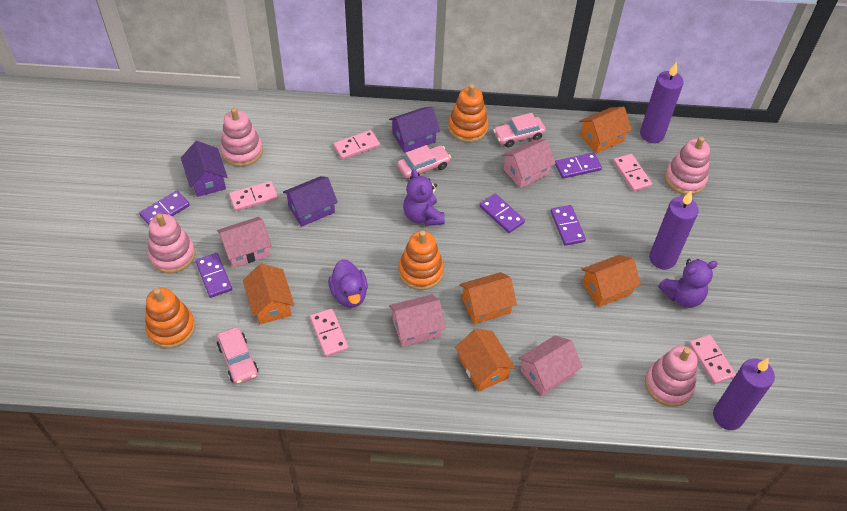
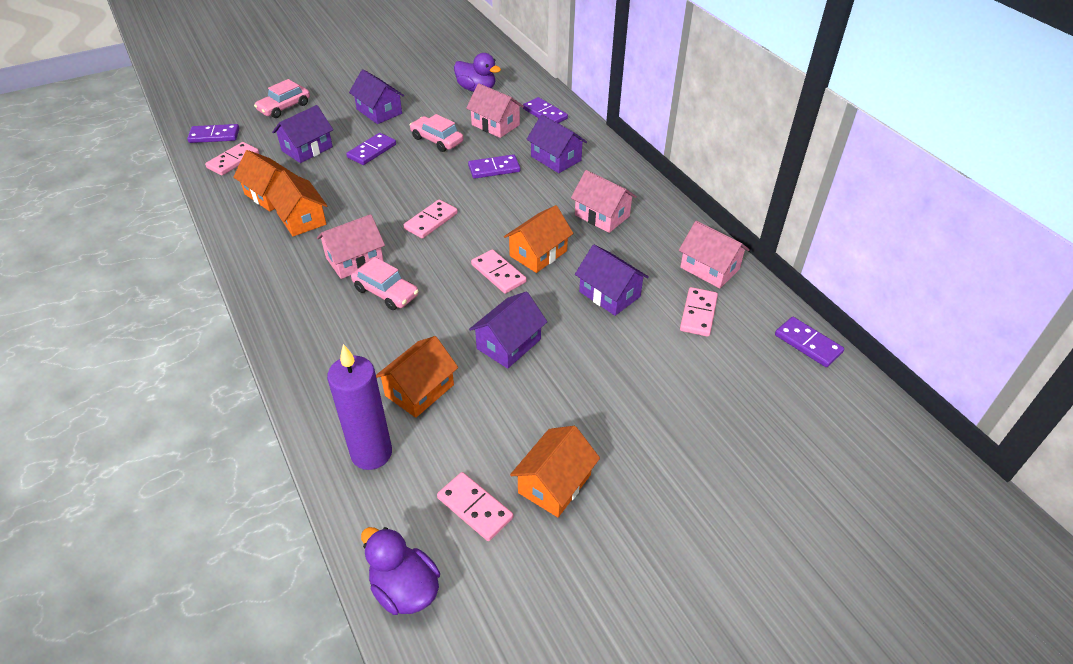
orange stacking toy: 3 -> 0
pink stacking toy: 4 -> 0
purple candle: 3 -> 1
purple duck: 1 -> 2
purple house: 3 -> 5
purple teddy bear: 2 -> 0

